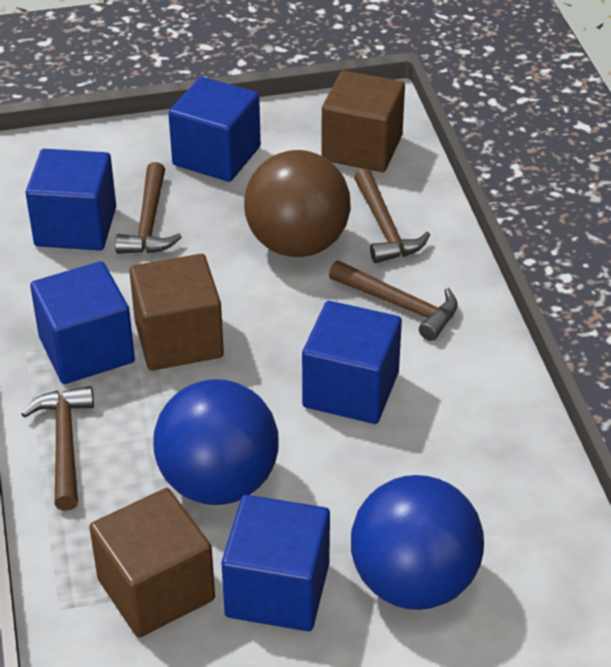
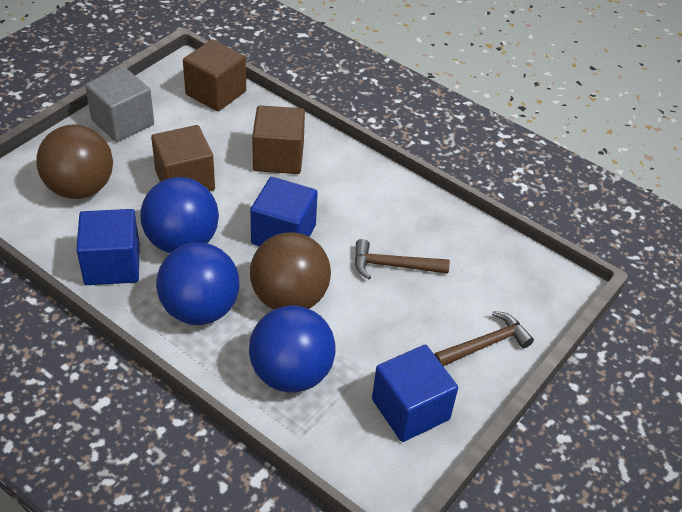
blue ball: 2 -> 3
blue cube: 5 -> 3
brown ball: 1 -> 2
brown hammer: 4 -> 2
grey cube: 0 -> 1

